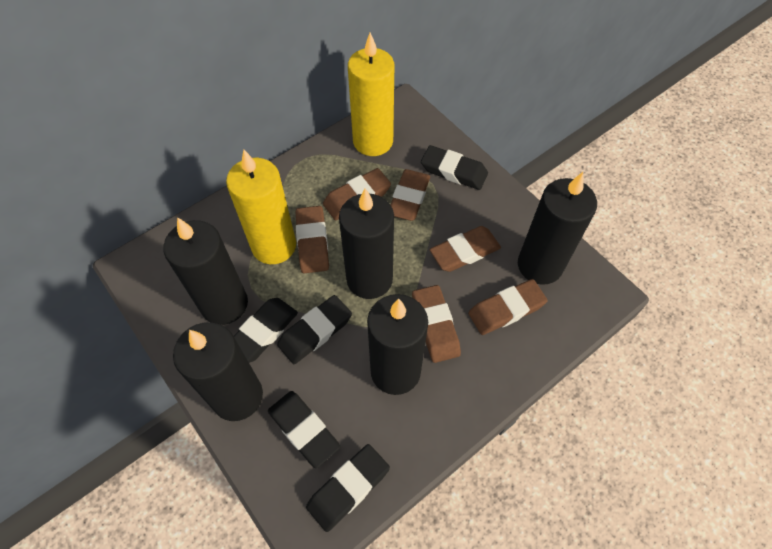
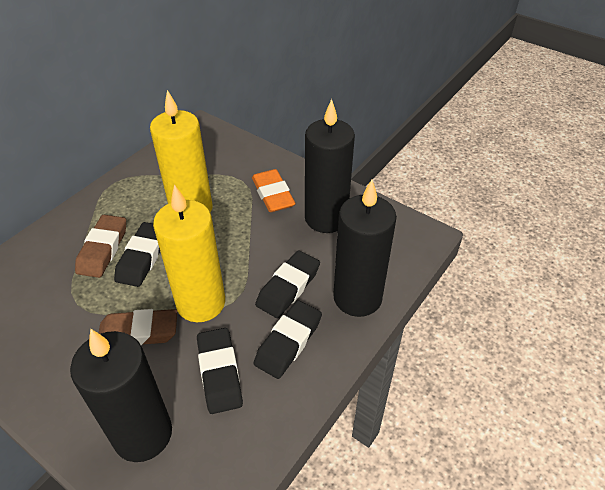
black candle: 5 -> 3
black eraser: 5 -> 4
brown eraser: 6 -> 2
orange eraser: 0 -> 1

